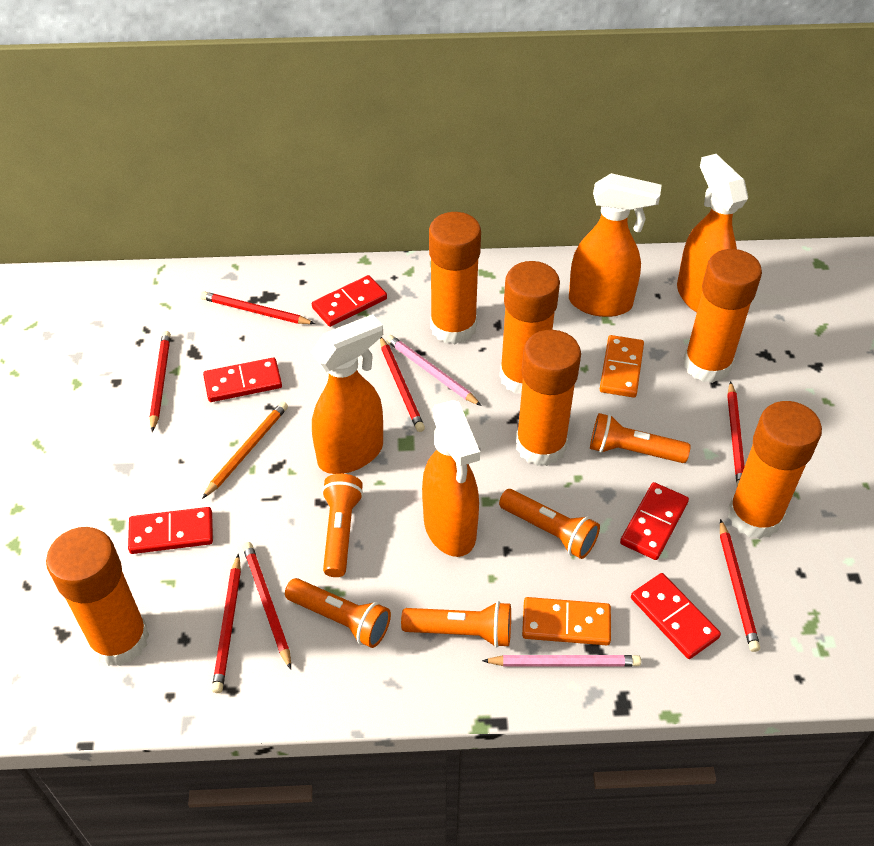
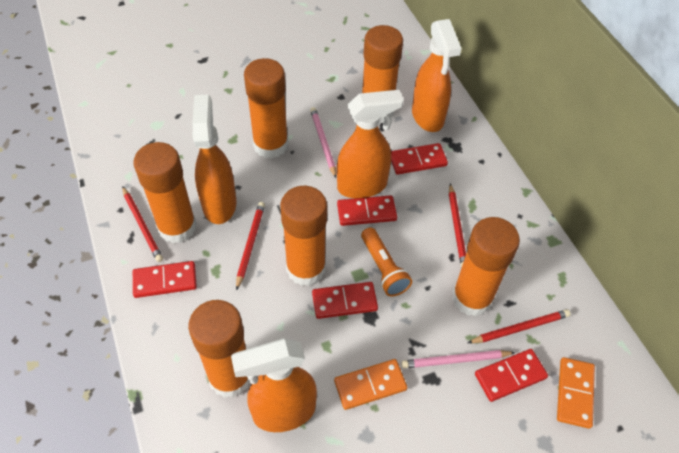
orange flashlight: 5 -> 1
orange pencil: 1 -> 0
red pencil: 7 -> 4

